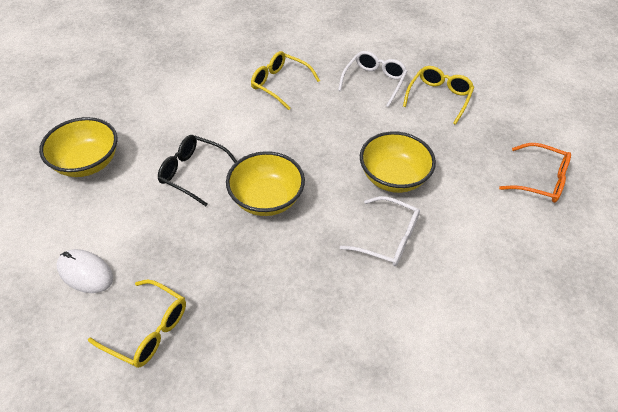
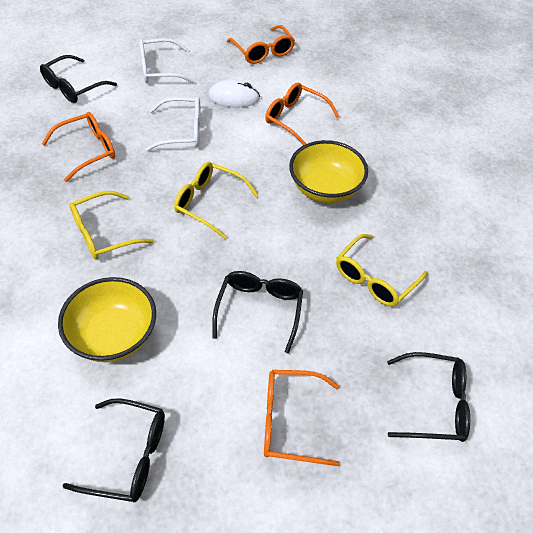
black glasses: 1 -> 4
orange glasses: 1 -> 4
yellow bowl: 3 -> 2

